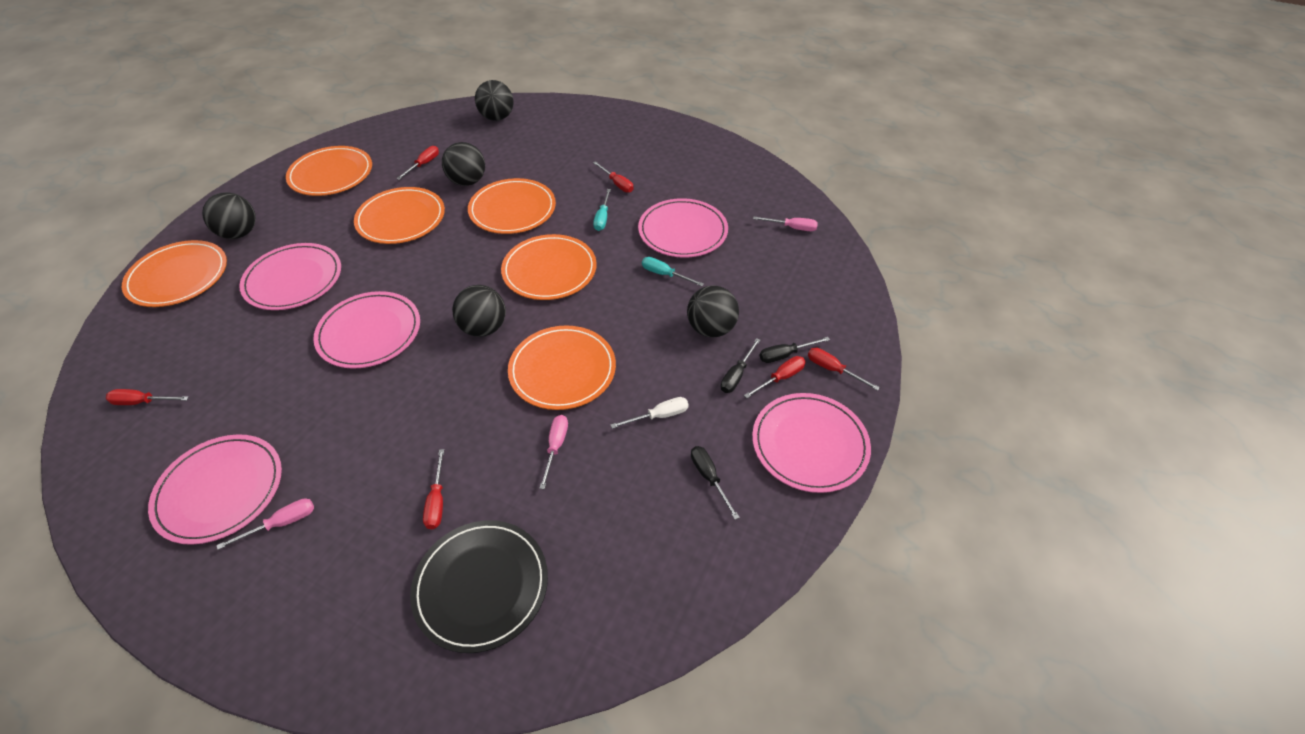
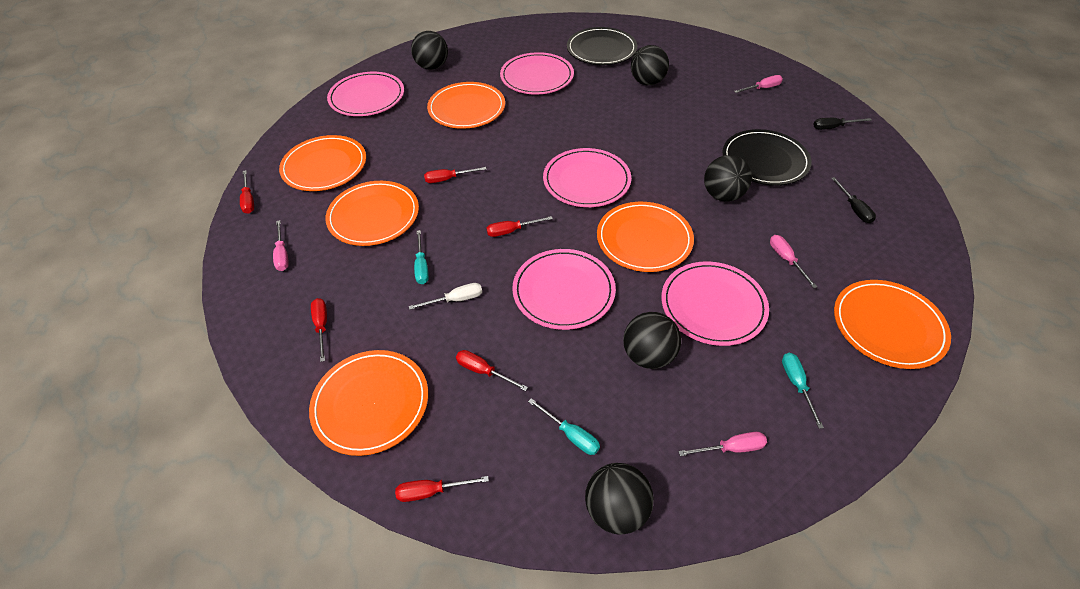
black plate: 1 -> 2
black screwdriver: 3 -> 2
pink screwdriver: 3 -> 4
turquoise screwdriver: 2 -> 3

